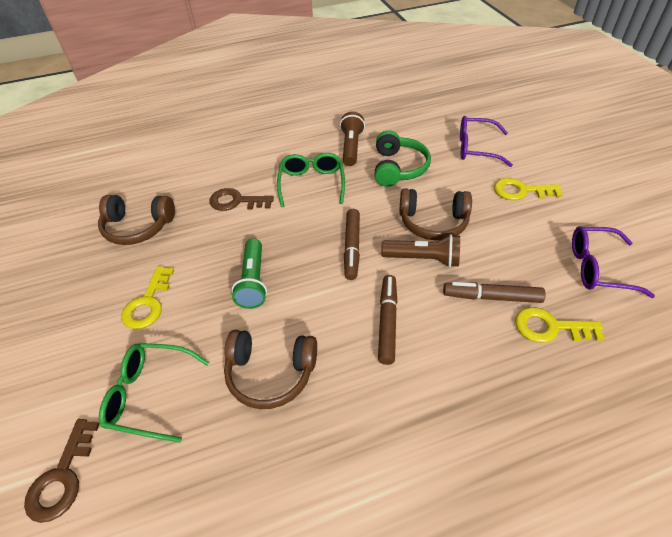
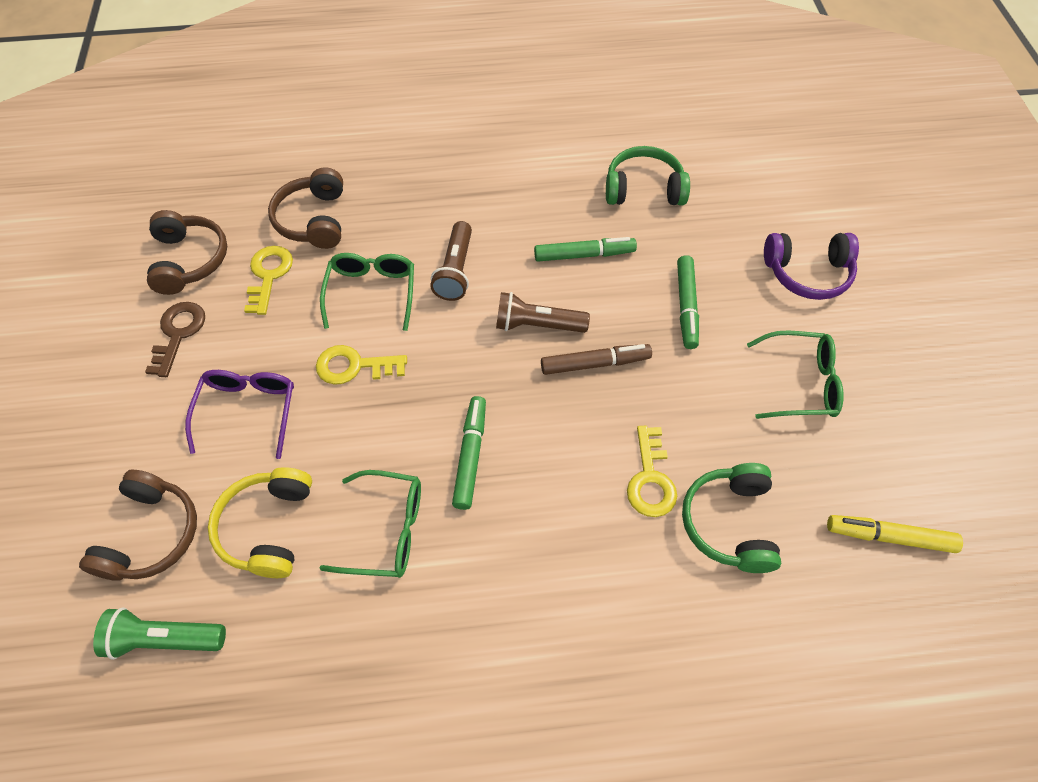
brown key: 2 -> 1
brown marker: 3 -> 1
green glasses: 2 -> 3
green headphones: 1 -> 2
green marker: 0 -> 3
purple glasses: 2 -> 1
purple headphones: 0 -> 1
yellow headphones: 0 -> 1
yellow marker: 0 -> 1

